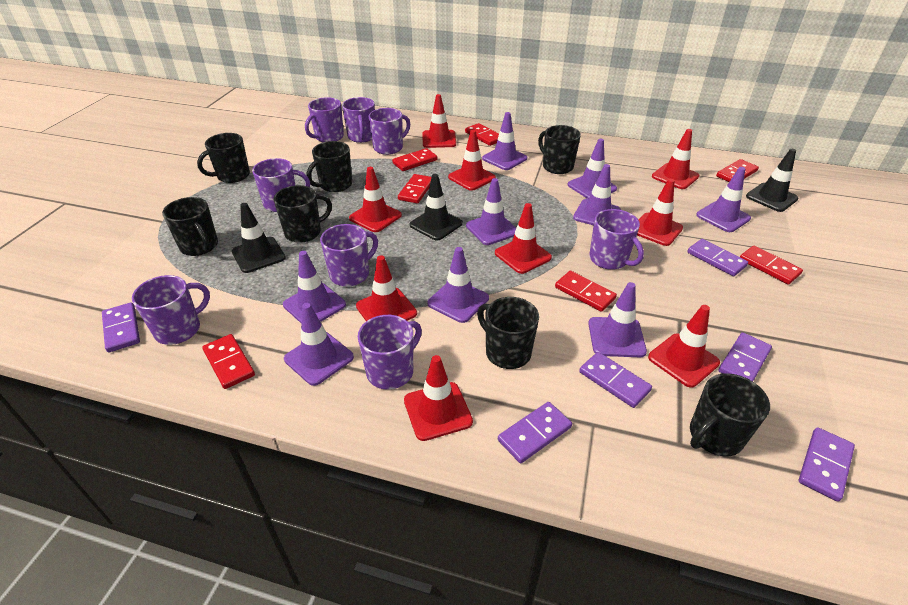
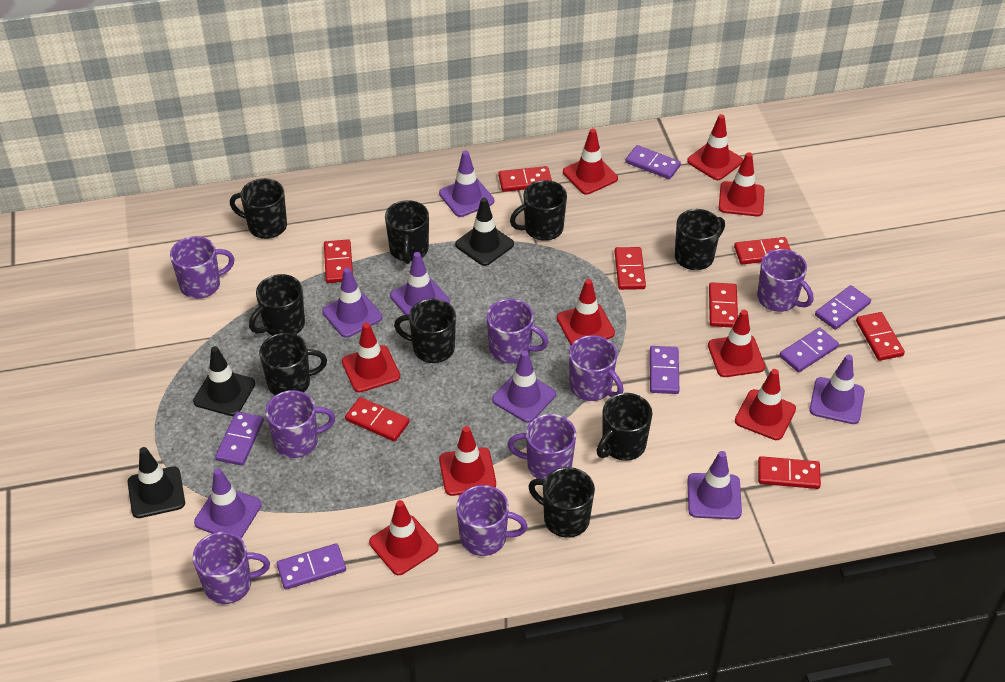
black mug: 7 -> 9
purple traffic cone: 9 -> 7
red domino: 7 -> 8

